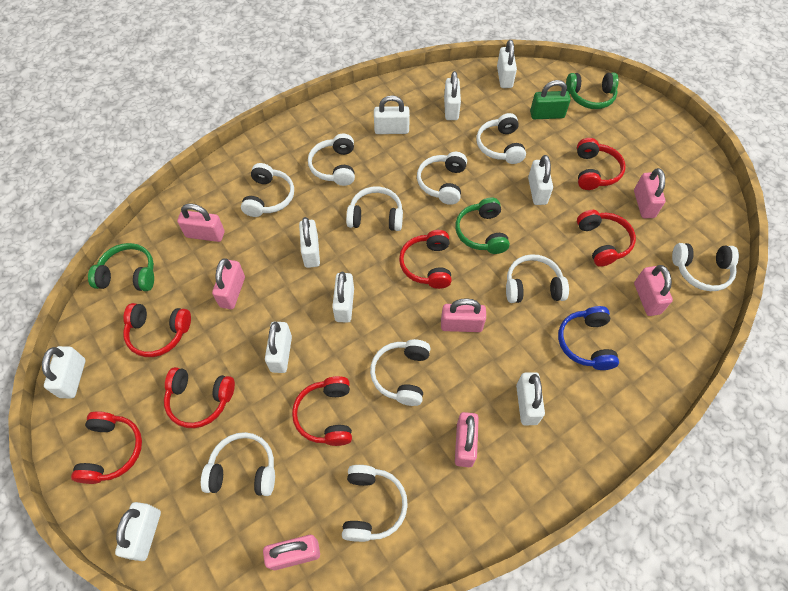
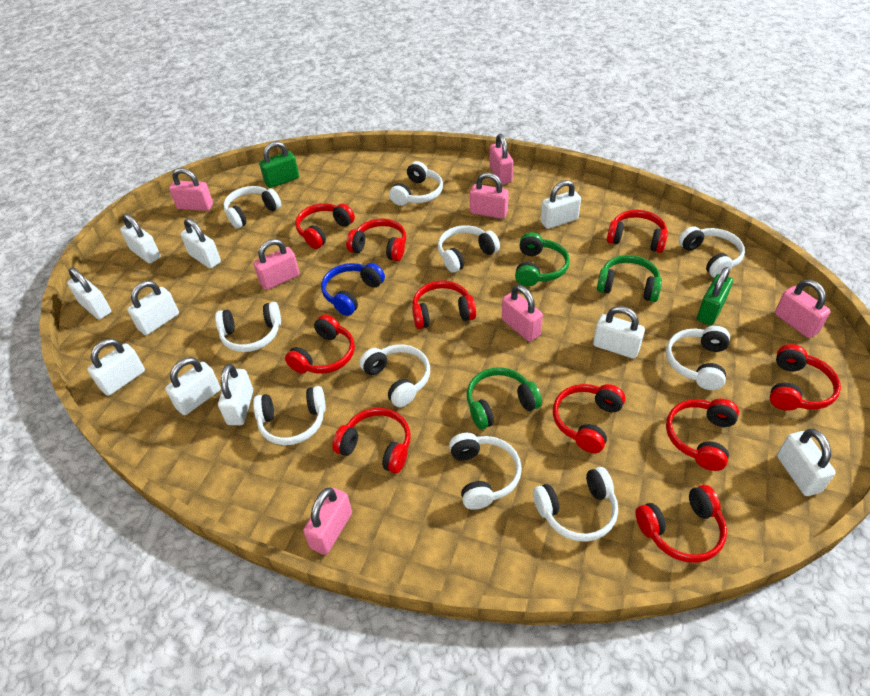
green padlock: 1 -> 2
red headphones: 7 -> 10

